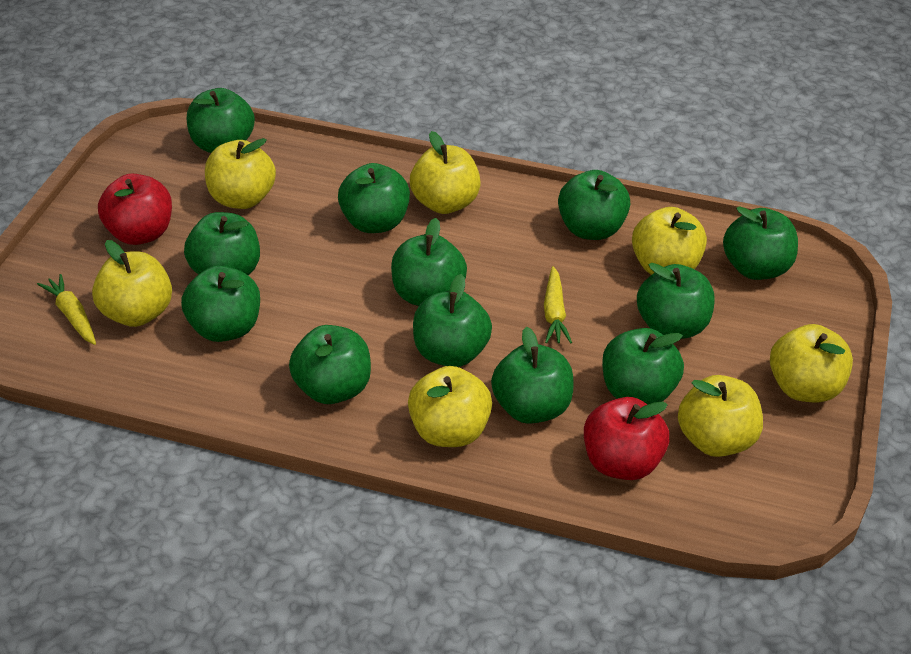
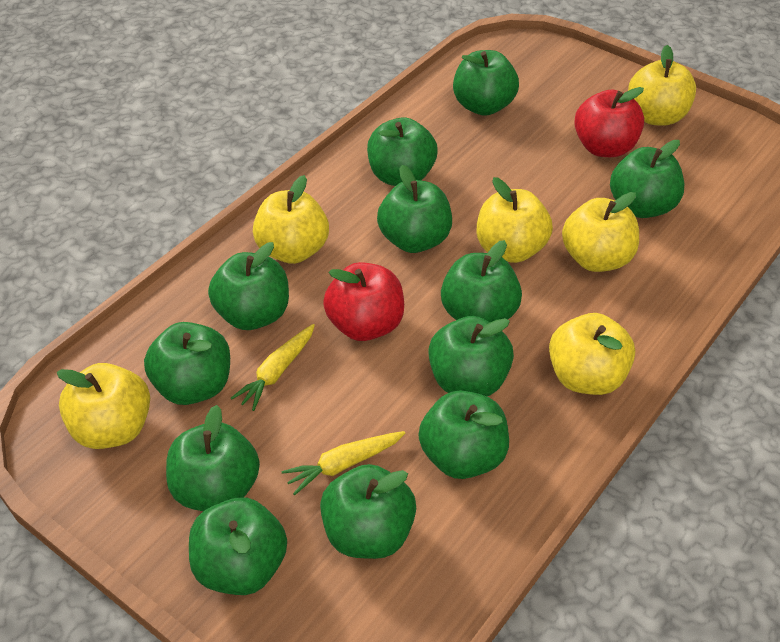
yellow apple: 7 -> 6

